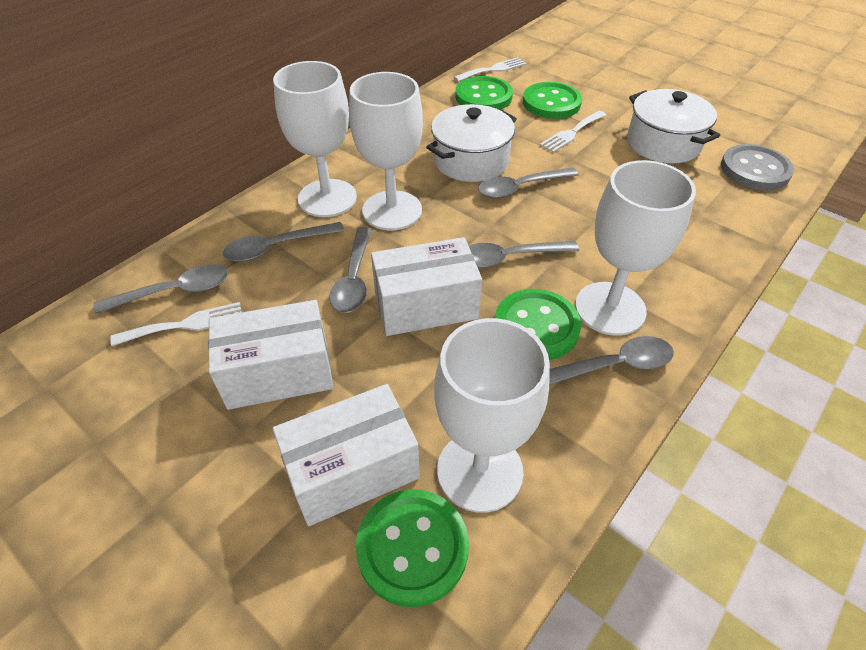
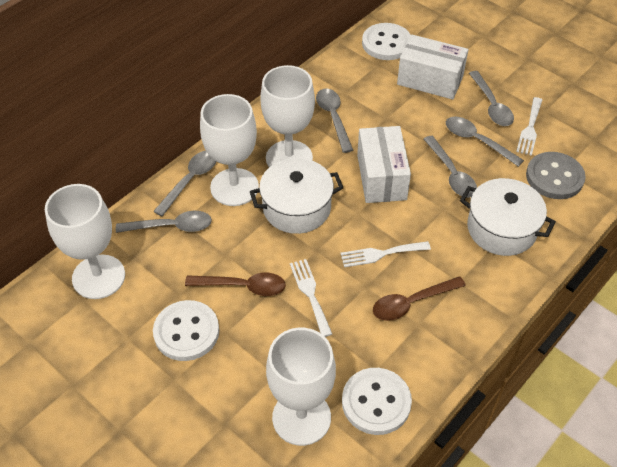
brown spoon: 0 -> 2
green button: 4 -> 0
white box: 3 -> 2
white button: 0 -> 3

